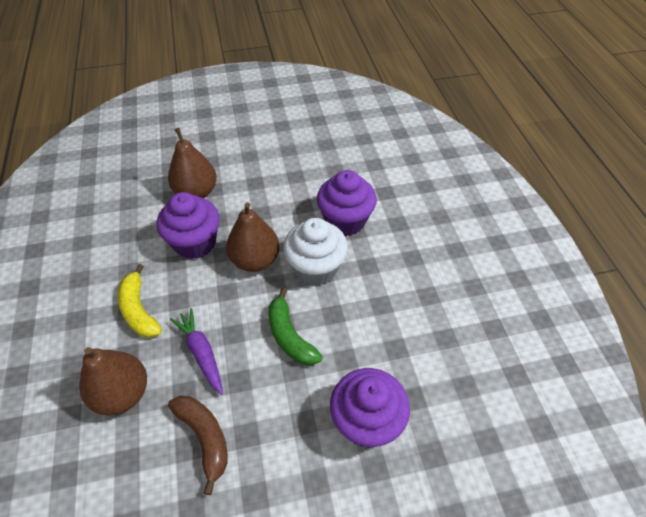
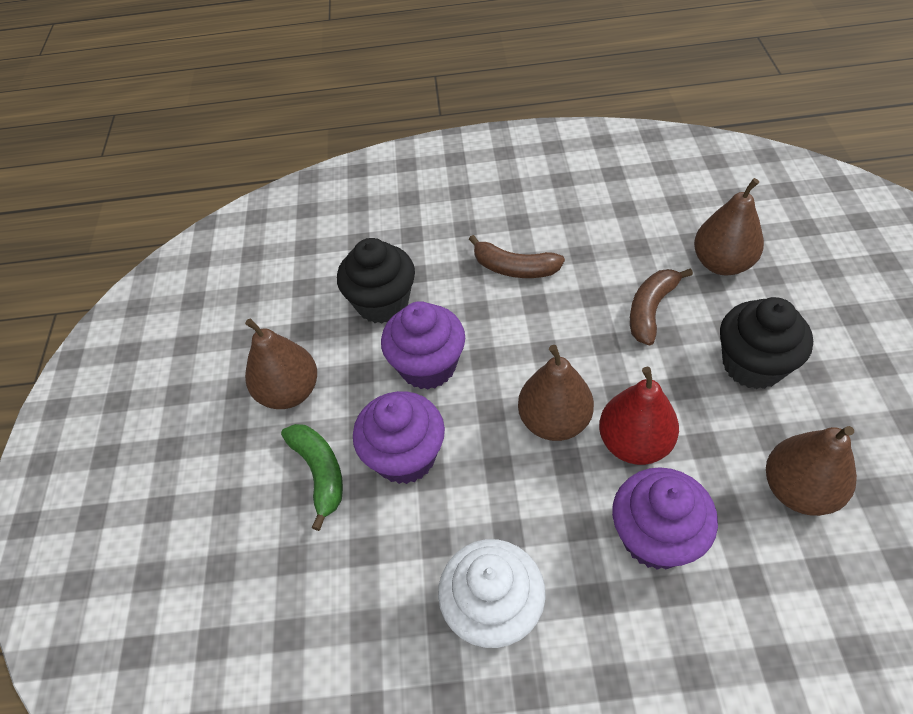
black cupcake: 0 -> 2
brown banana: 1 -> 2
brown pear: 3 -> 4
purple carrot: 1 -> 0
red pear: 0 -> 1
yellow banana: 1 -> 0

